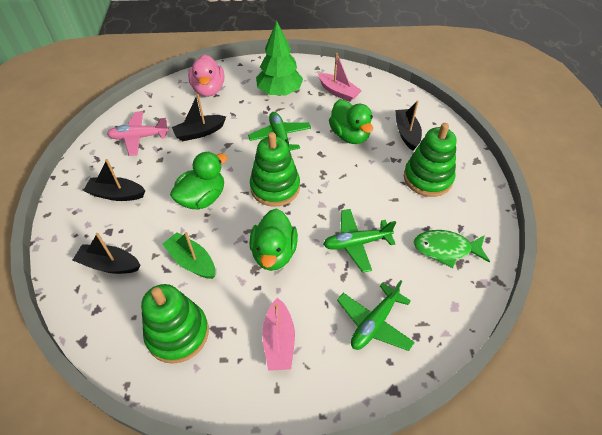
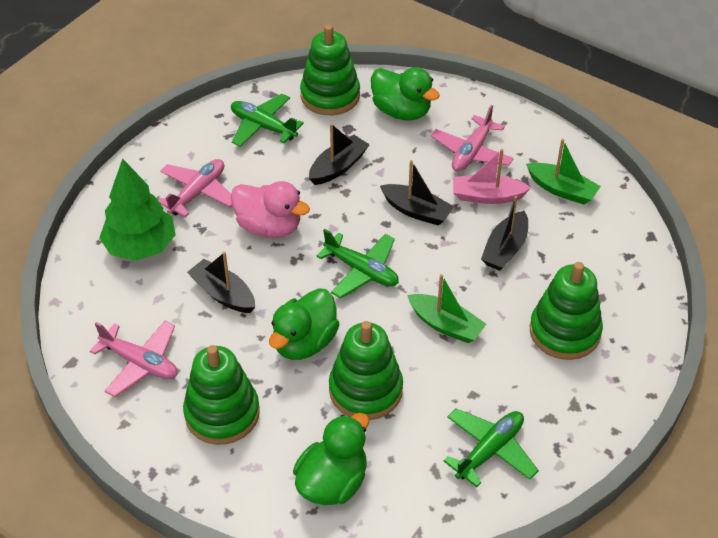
green boat: 1 -> 2
green fish: 1 -> 0
green stacking toy: 3 -> 4
pink boat: 2 -> 1
pink plane: 1 -> 3

